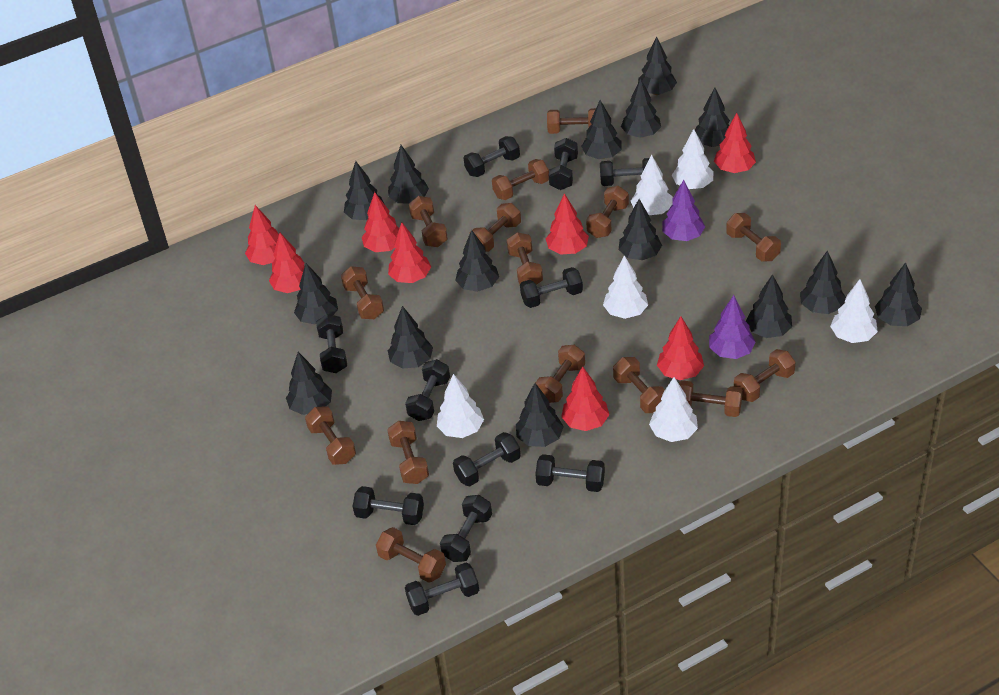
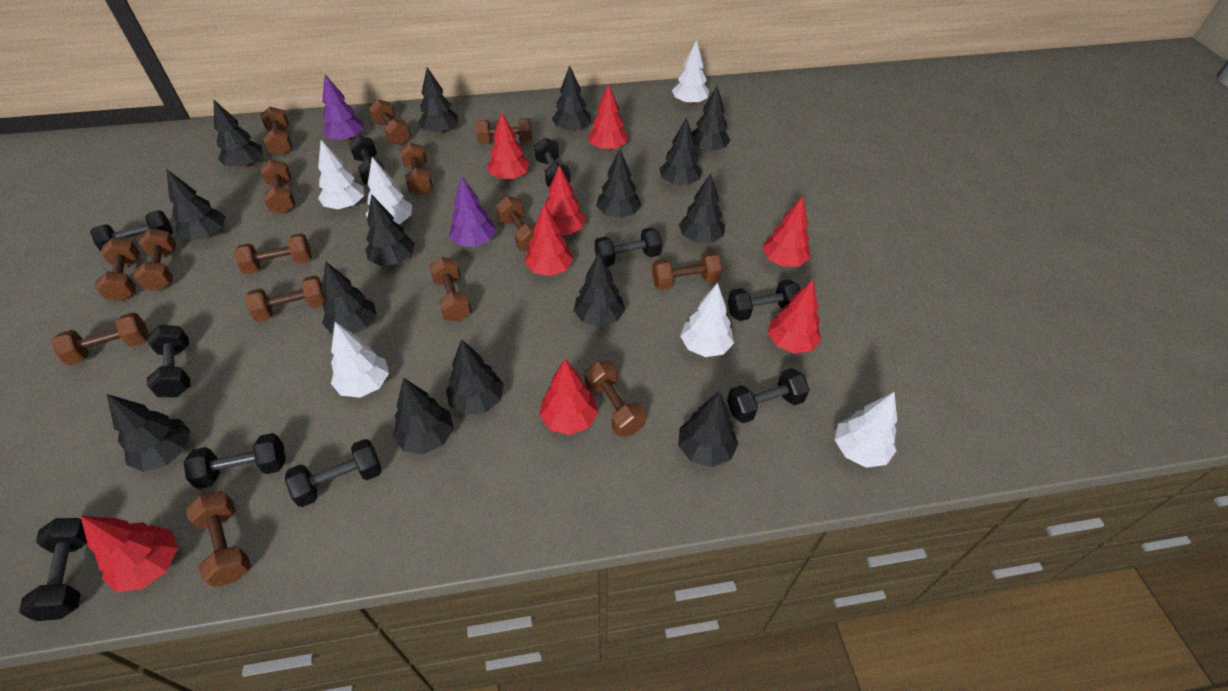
black dumbbell: 11 -> 10

